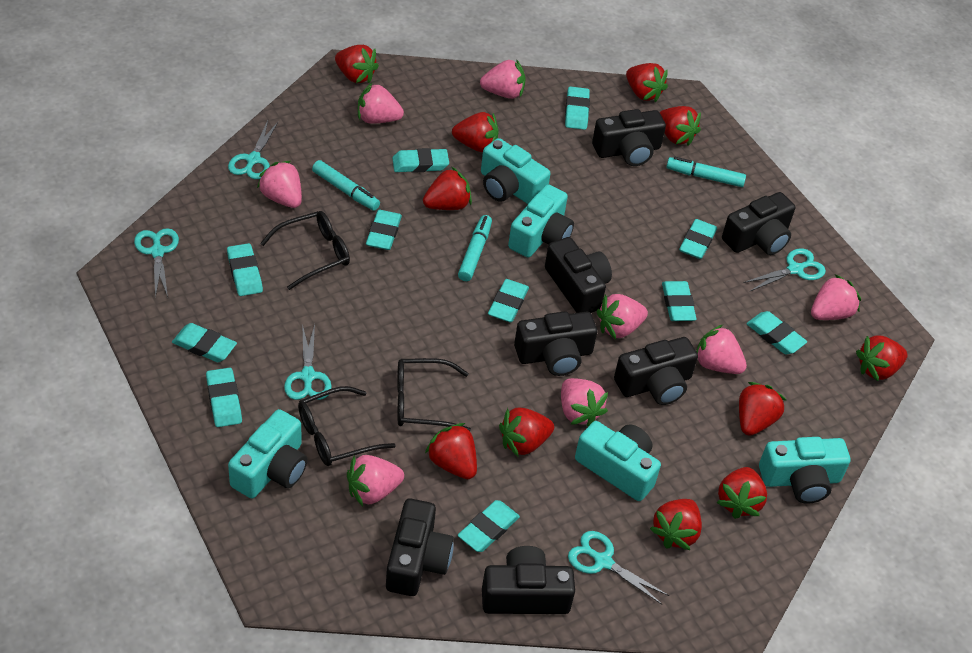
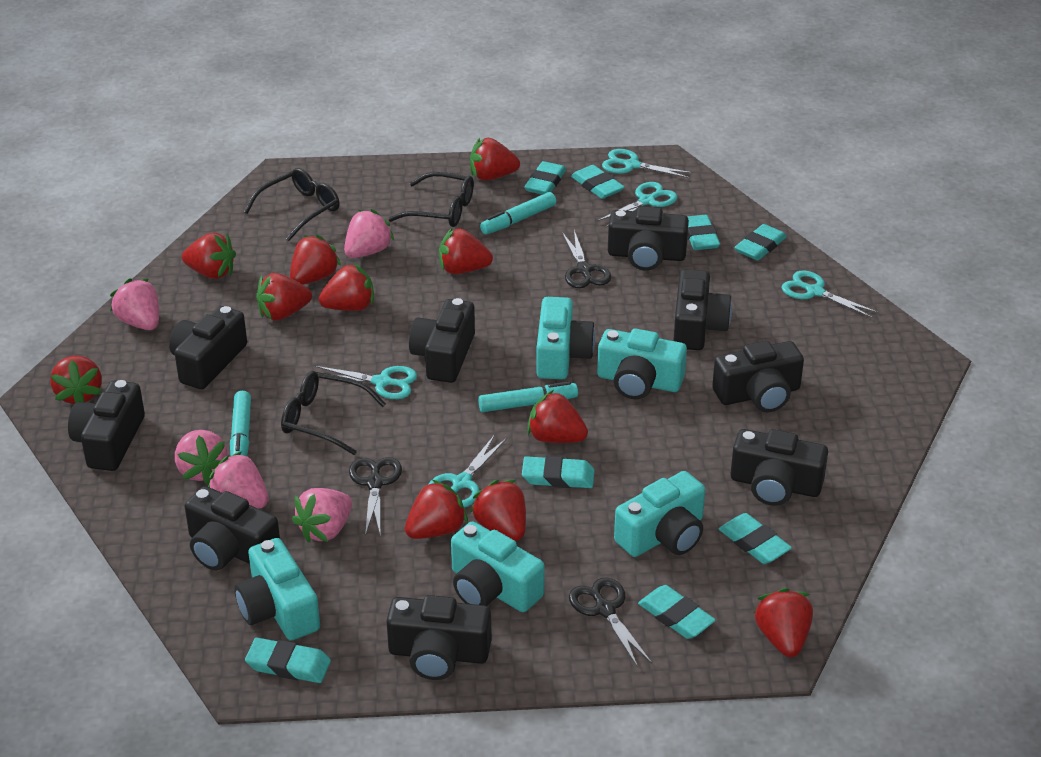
black camera: 7 -> 9
black scissors: 0 -> 3
pink strawberry: 8 -> 5
turquoise eraser: 11 -> 8

